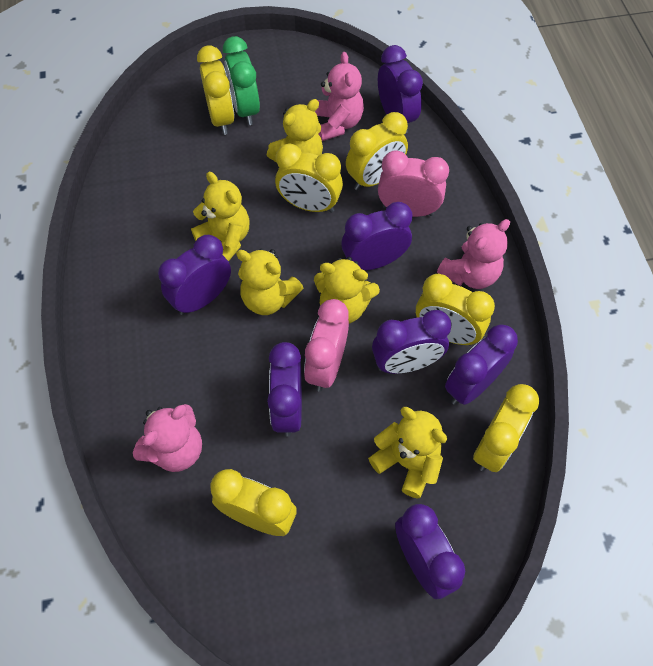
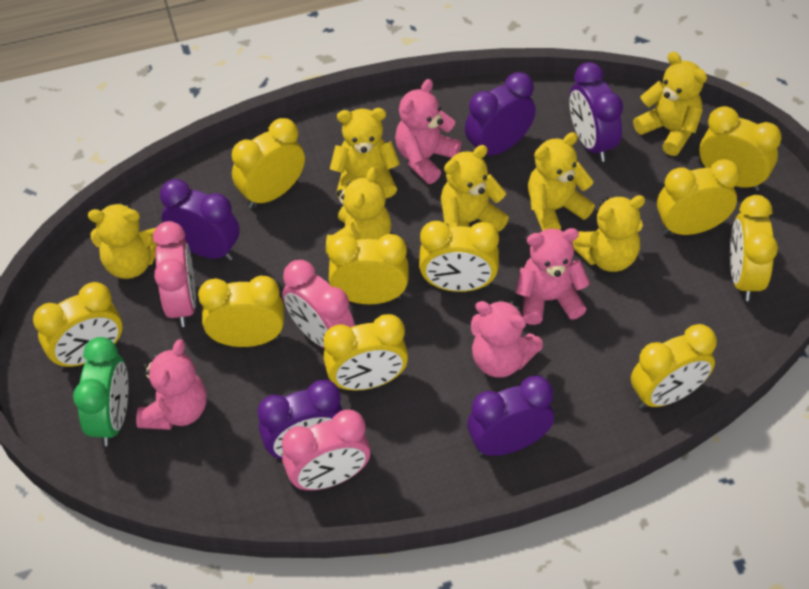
pink clock: 2 -> 3
pink teddy bear: 3 -> 4
purple clock: 7 -> 5
yellow clock: 6 -> 10
yellow teddy bear: 5 -> 7

